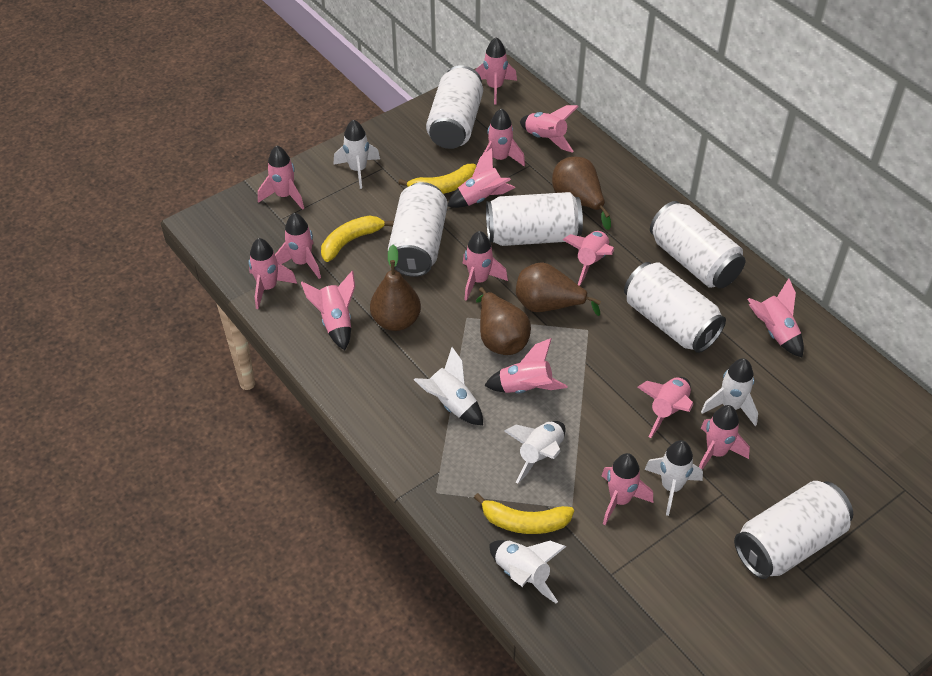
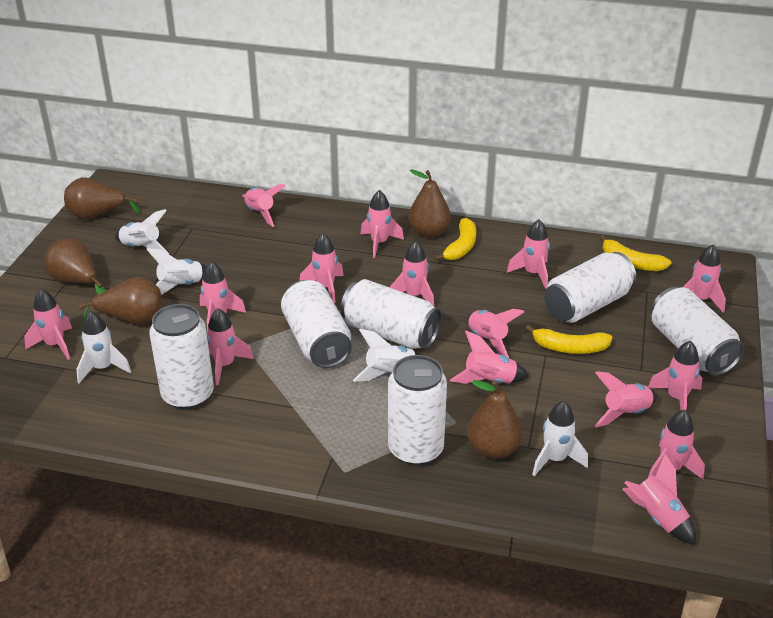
brown pear: 4 -> 5
white rocket: 6 -> 5

